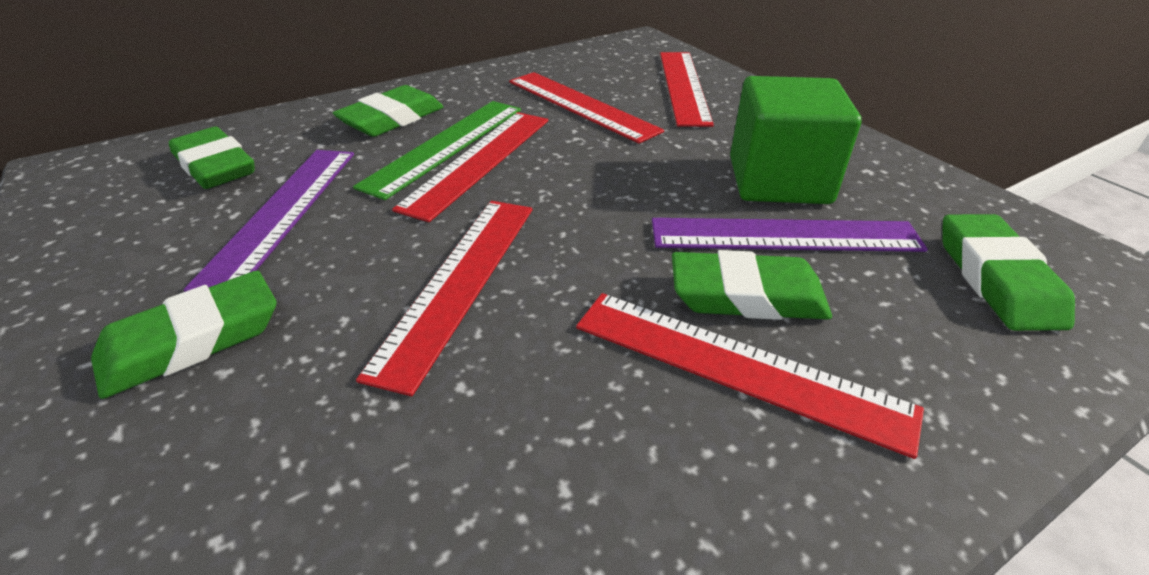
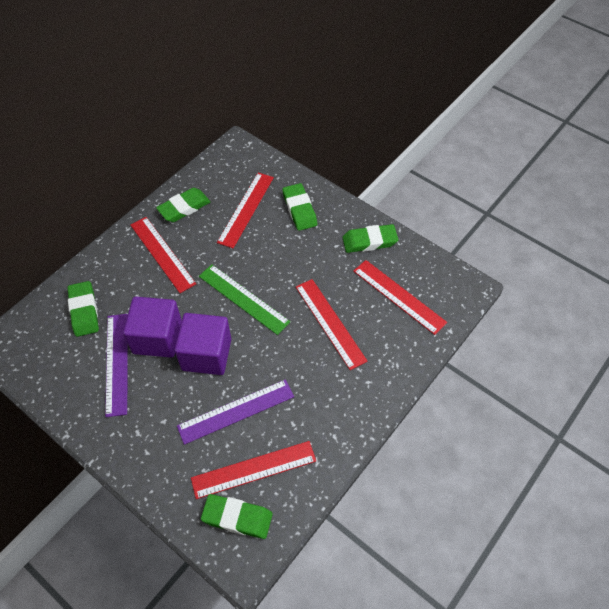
green cube: 1 -> 0
purple cube: 0 -> 2

